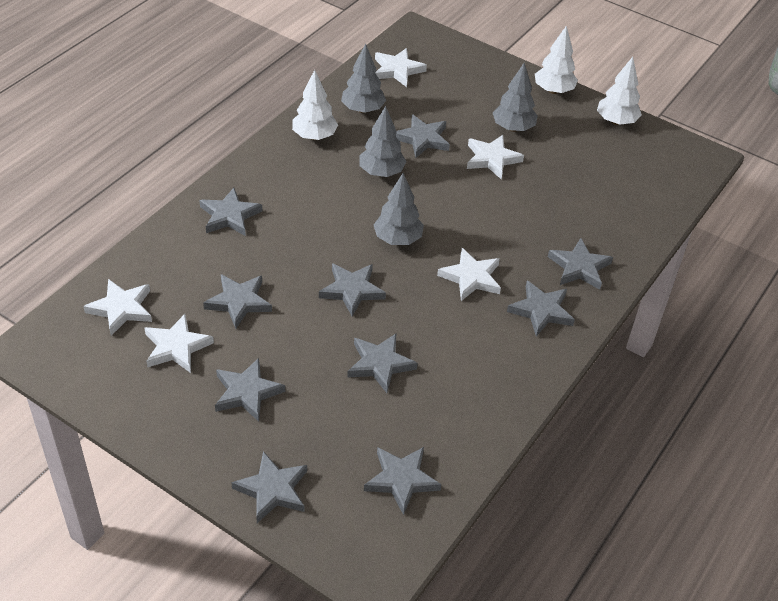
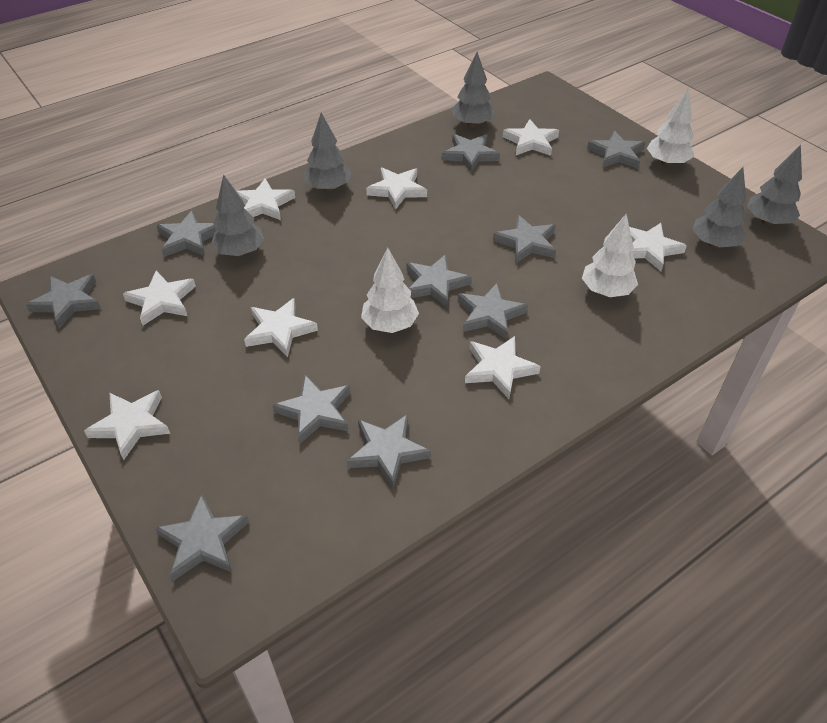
grey tree: 4 -> 5
white star: 5 -> 8

